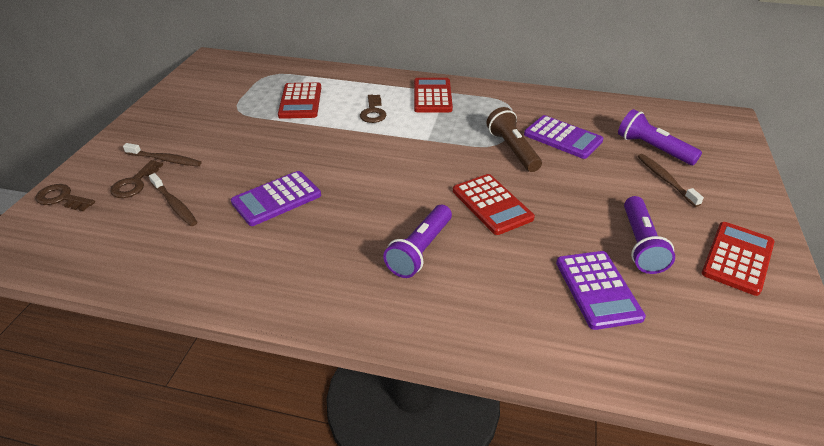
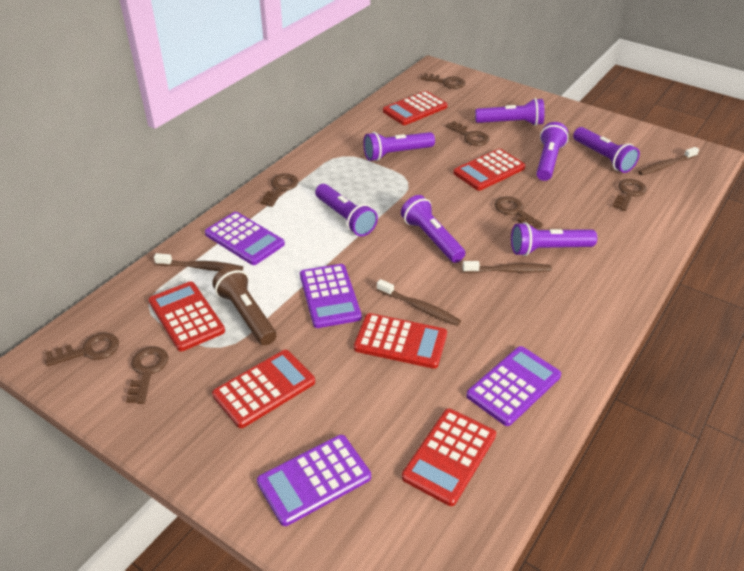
brown key: 3 -> 7
brown toothbrush: 3 -> 4
purple calculator: 3 -> 4
purple flashlight: 3 -> 7
red calculator: 4 -> 6

